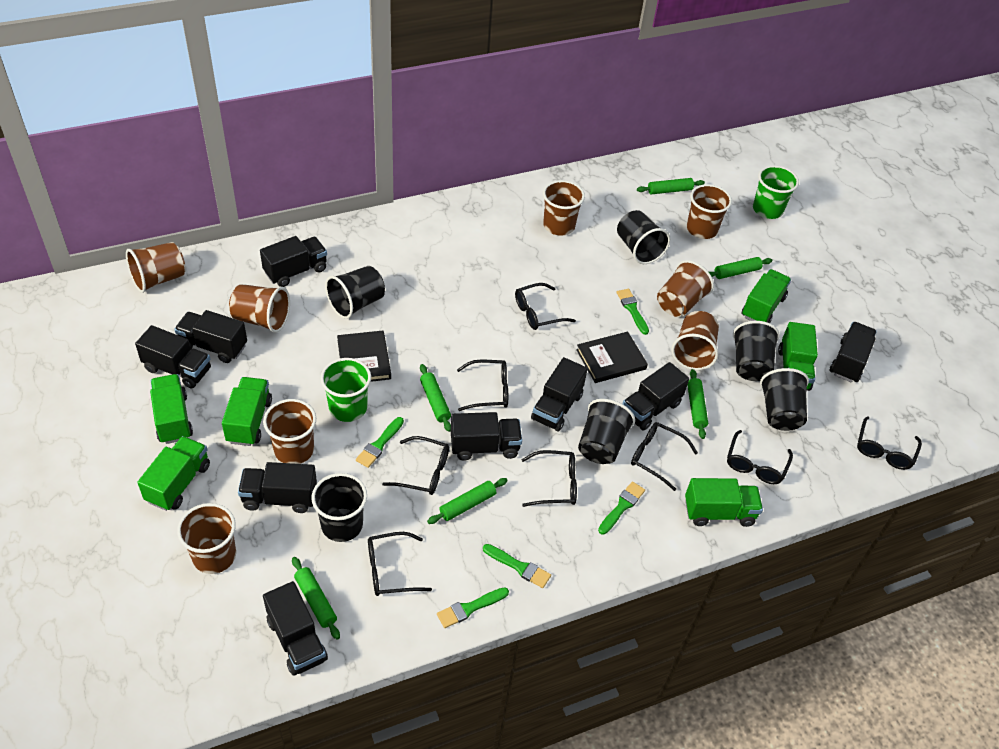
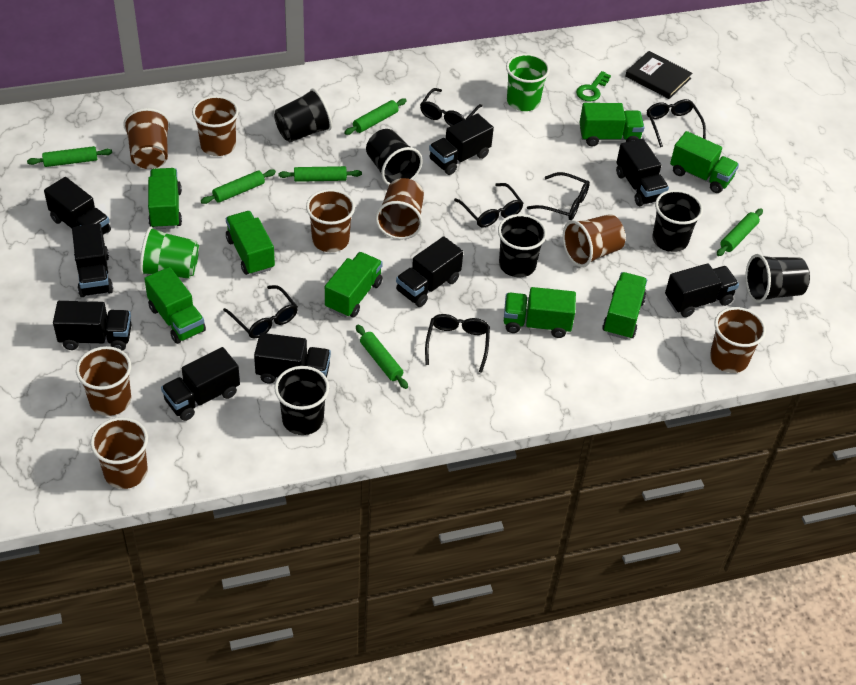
black book: 2 -> 1
black glasses: 8 -> 6
green brush: 5 -> 0
green key: 0 -> 1
green truck: 6 -> 8

